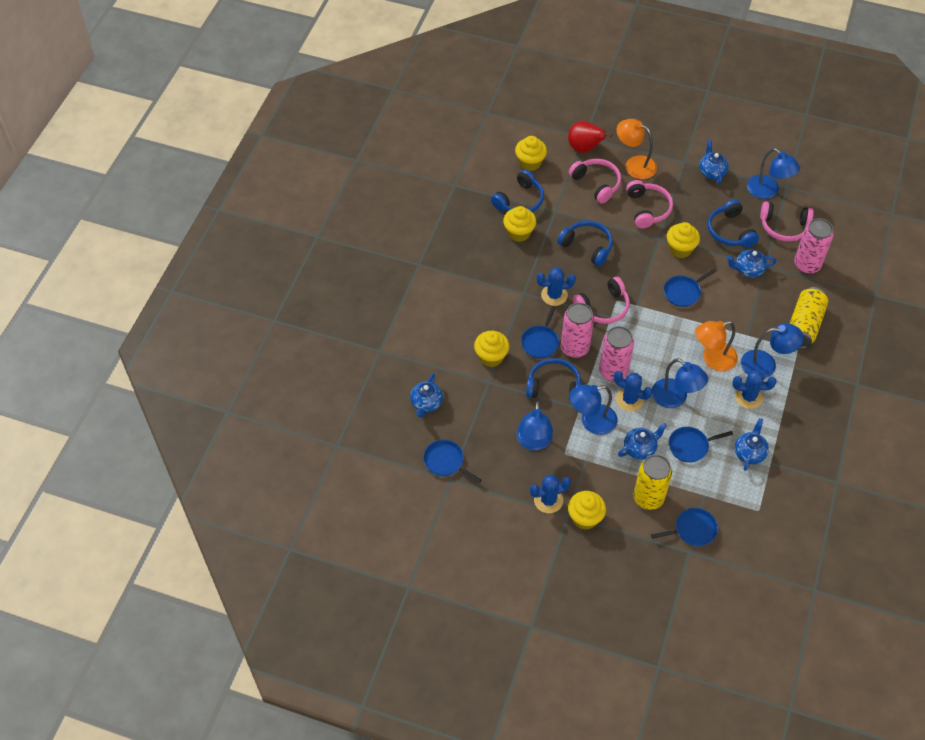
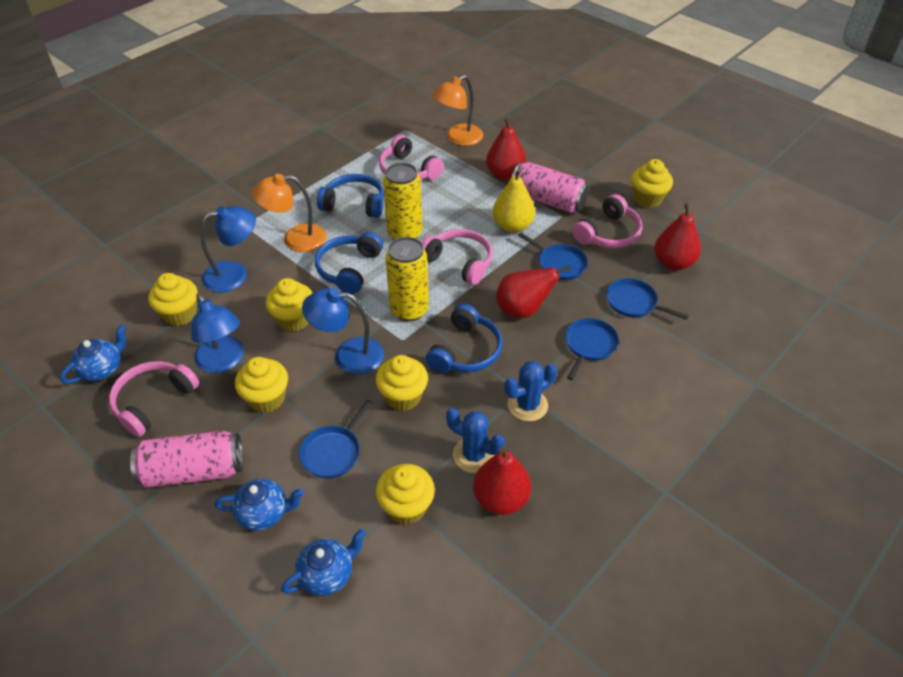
blue cactus: 4 -> 2
blue headphones: 4 -> 3
blue lamp: 5 -> 3
blue pan: 5 -> 4
blue teapot: 5 -> 3
pink can: 3 -> 2
red pear: 1 -> 4
yellow cupcake: 5 -> 6
yellow pear: 0 -> 1

